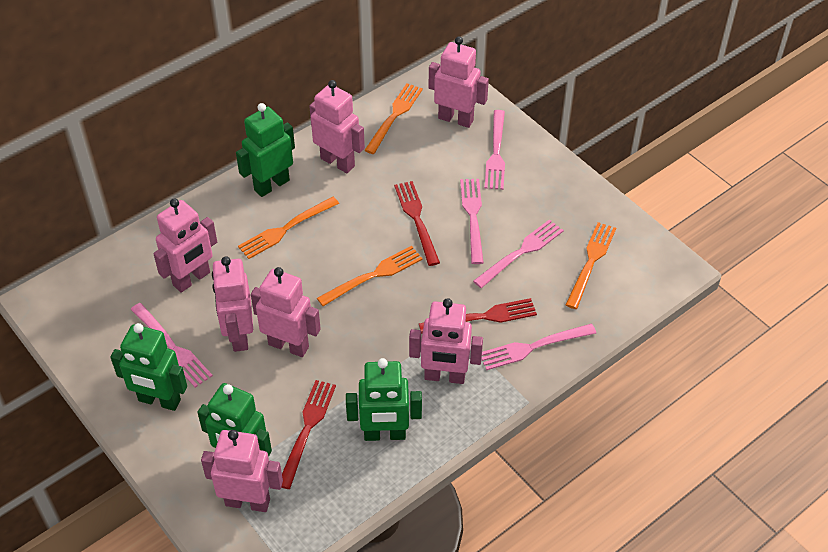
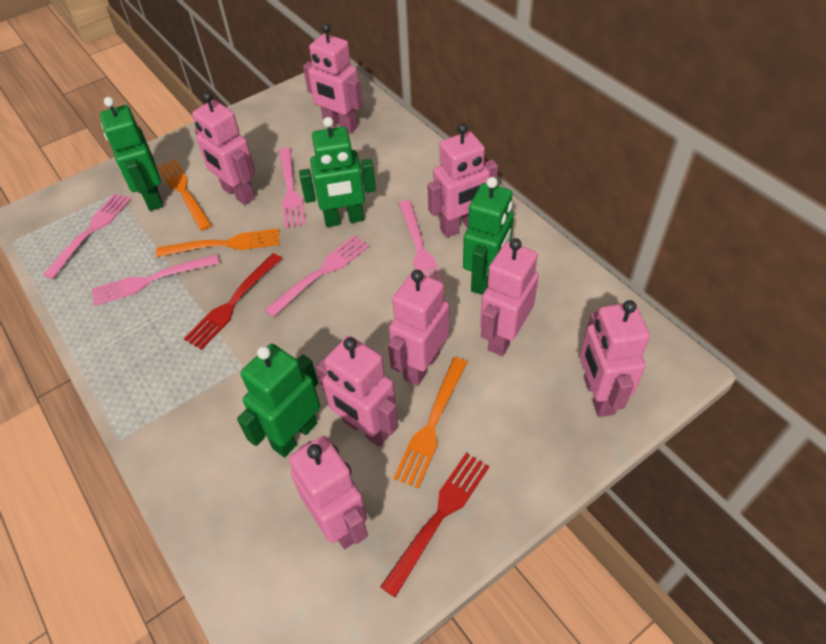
orange fork: 4 -> 3
pink robot: 7 -> 8
red fork: 3 -> 2

